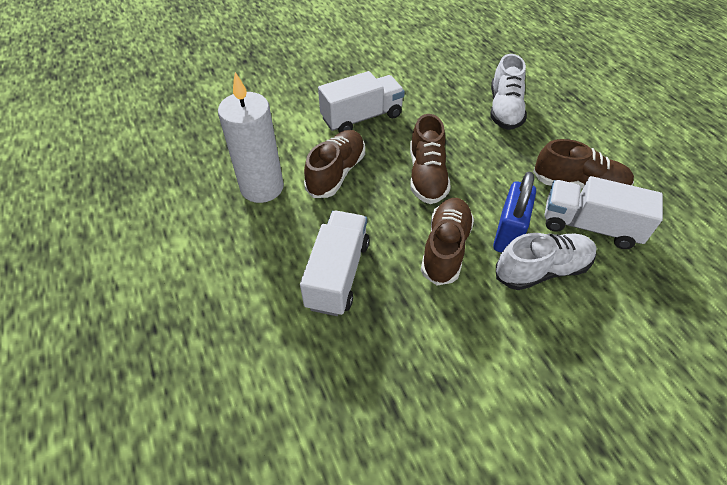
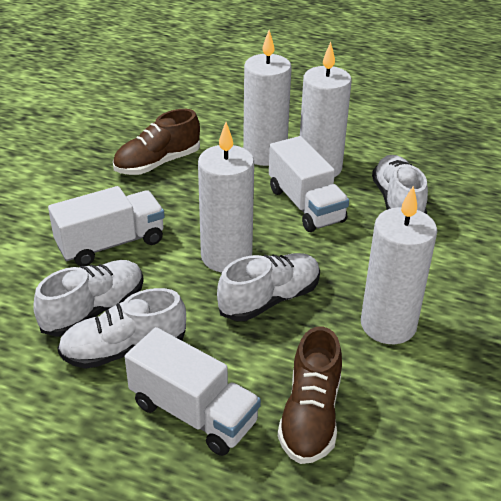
blue padlock: 1 -> 0
brown shoe: 4 -> 2
white candle: 1 -> 4
white shoe: 2 -> 4

